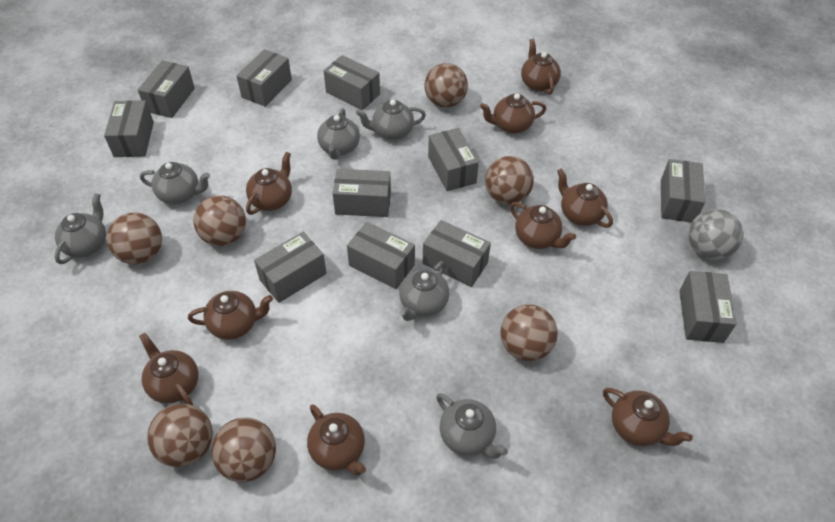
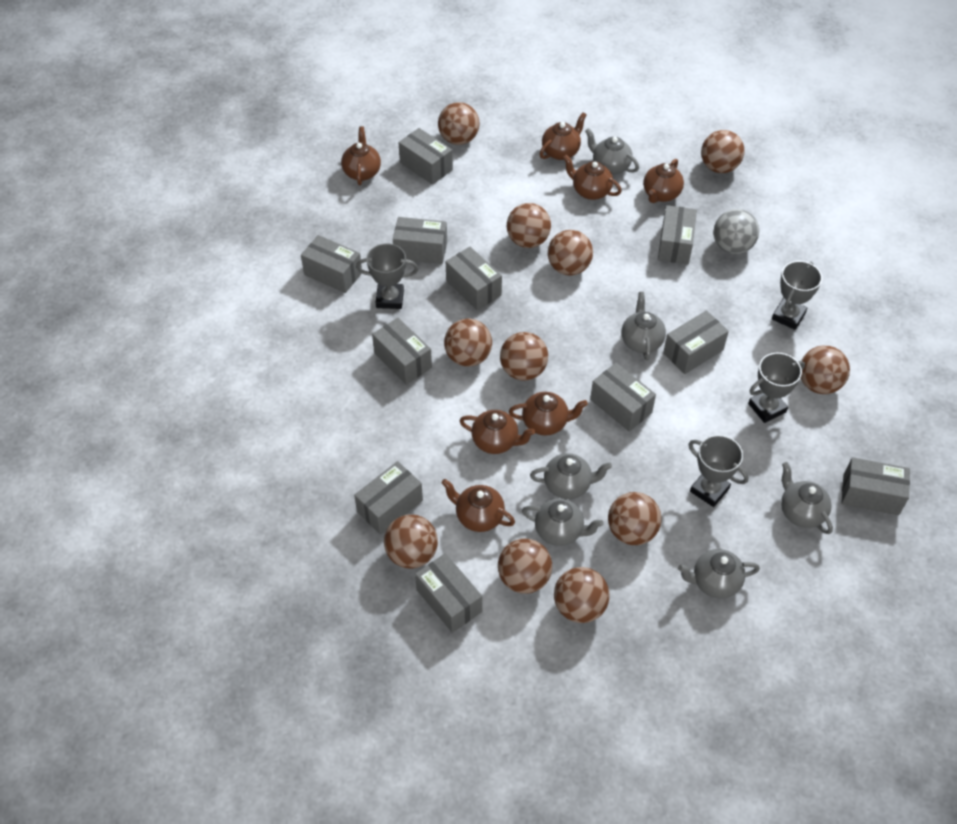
brown ball: 7 -> 11
brown teapot: 9 -> 7
grey trophy: 0 -> 4

